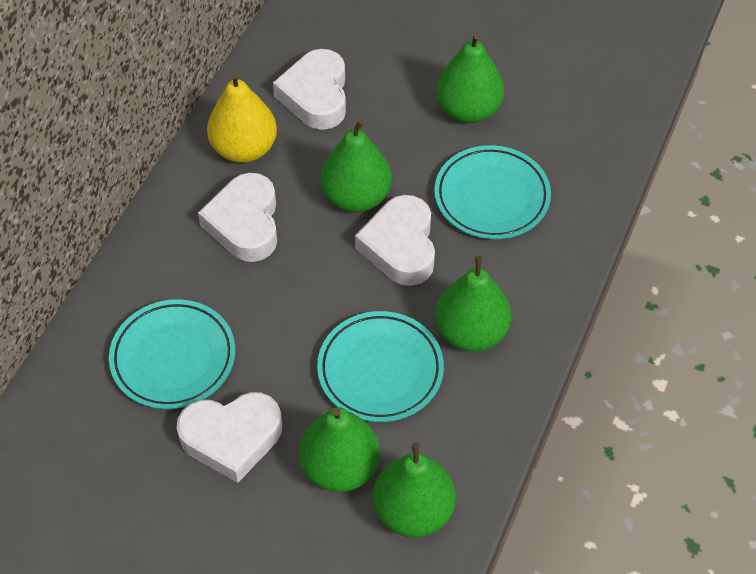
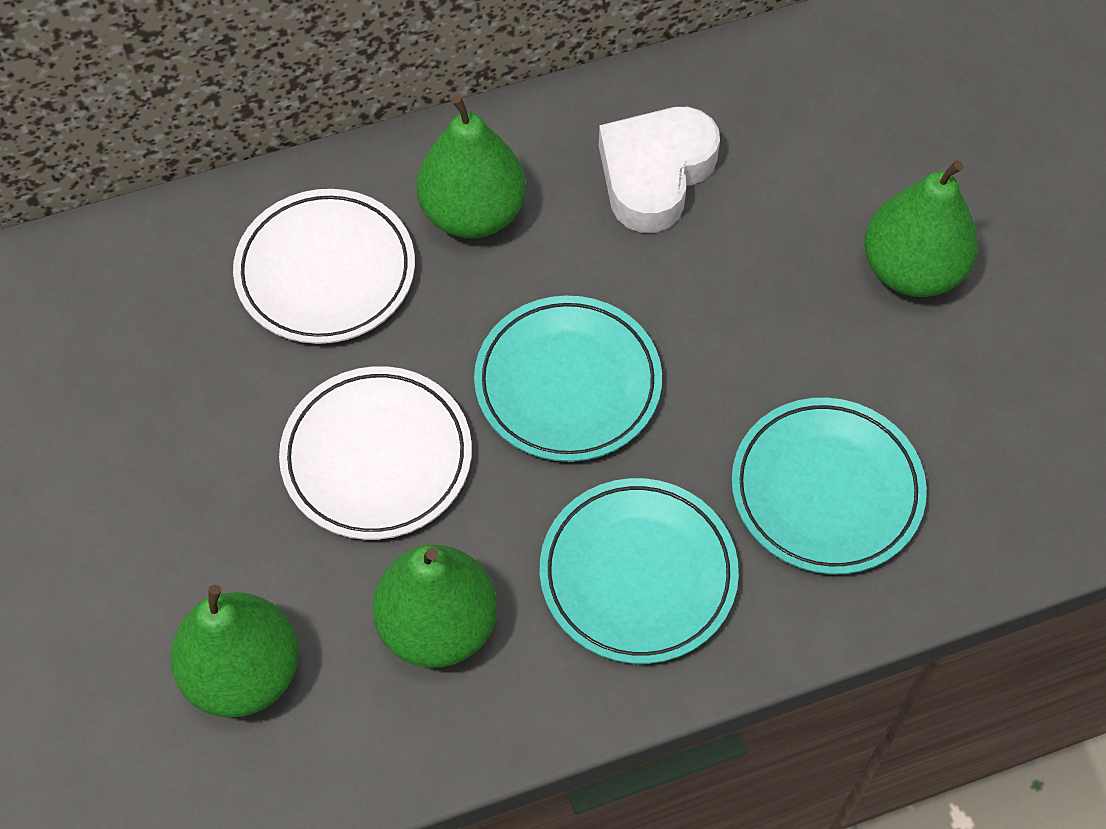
green pear: 5 -> 4
white heart: 4 -> 1
white plate: 0 -> 2
yellow pear: 1 -> 0

